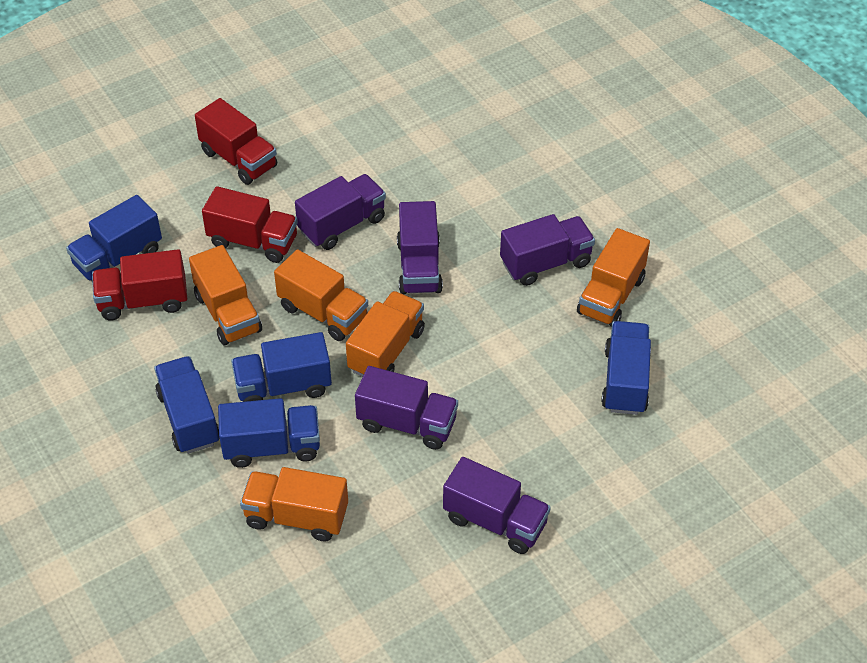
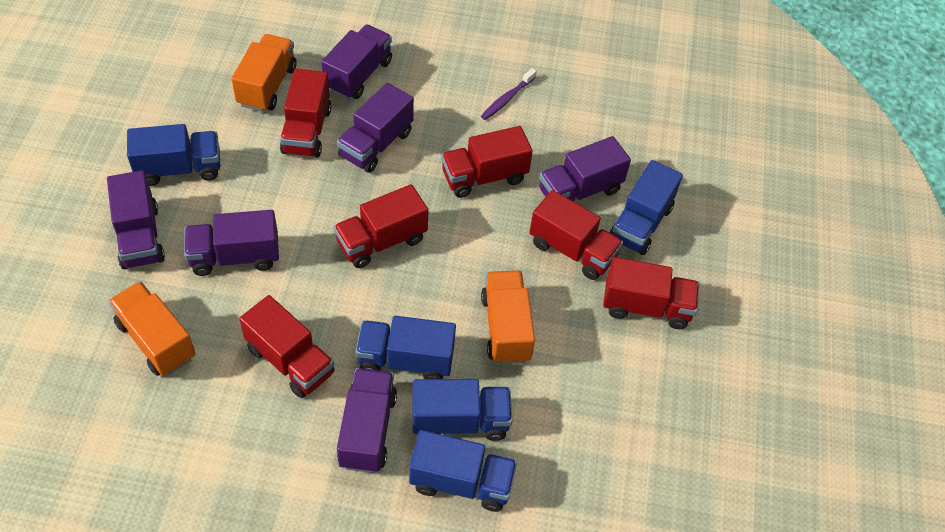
orange truck: 5 -> 3
purple toothbrush: 0 -> 1
purple truck: 5 -> 6
red truck: 3 -> 6

